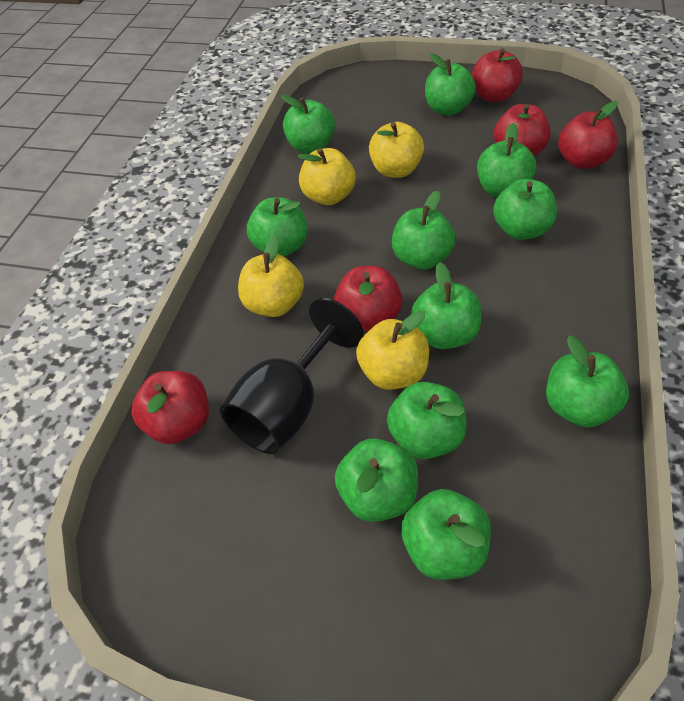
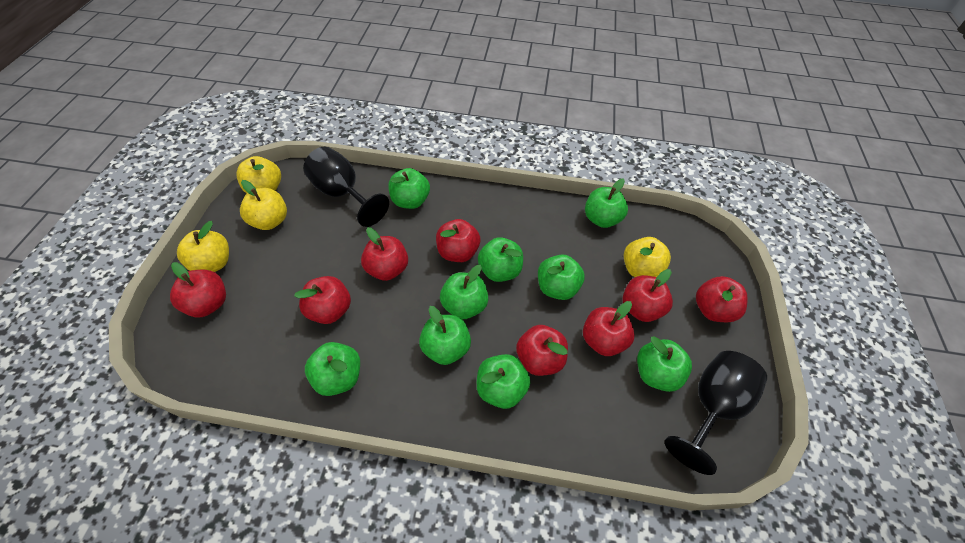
black goblet: 1 -> 2
green apple: 11 -> 9
red apple: 5 -> 8

